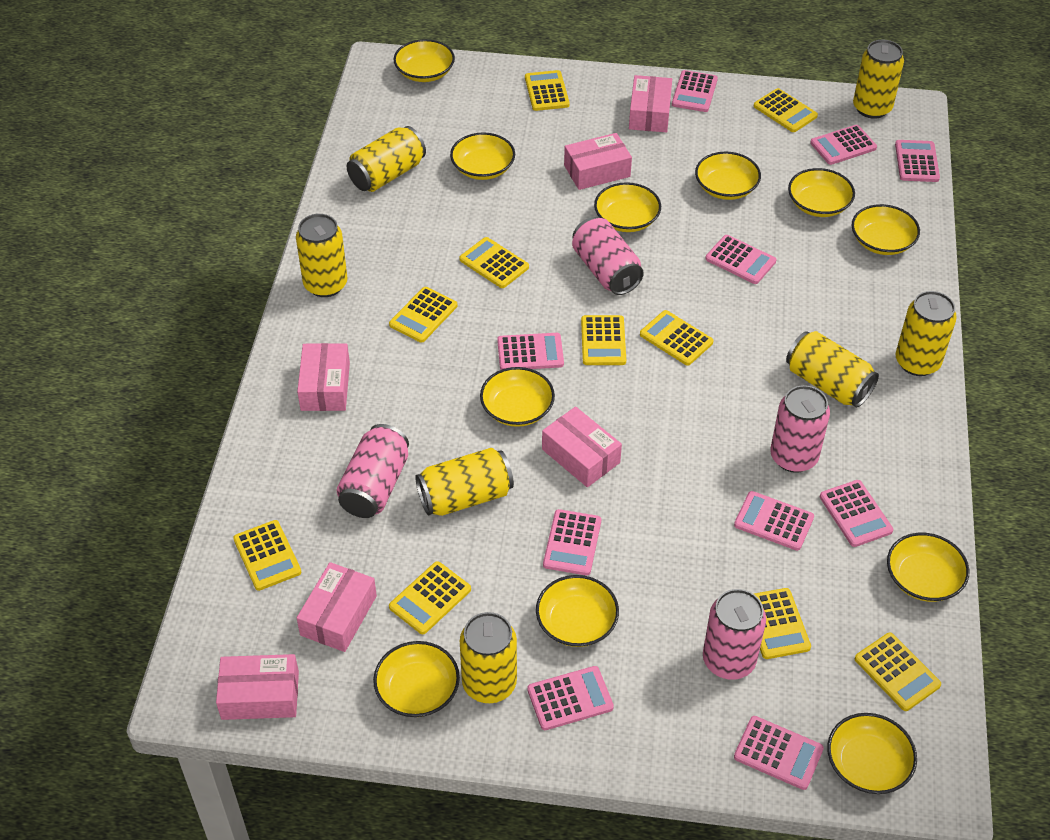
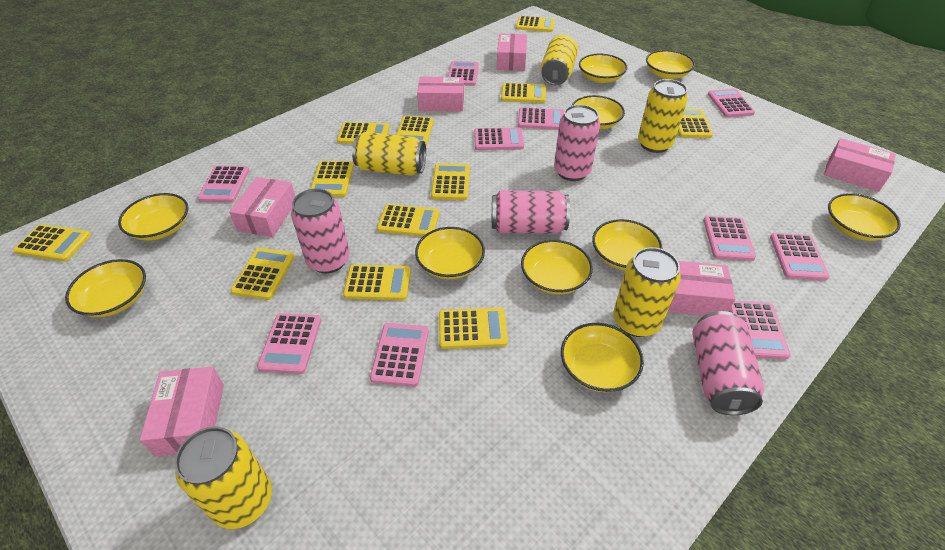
yellow bowl: 11 -> 10
yellow calculator: 10 -> 12
yellow can: 7 -> 5

